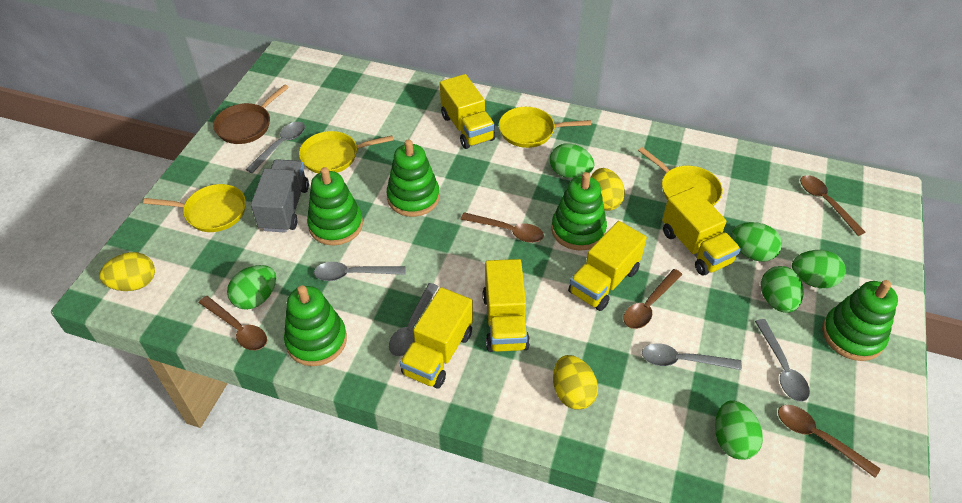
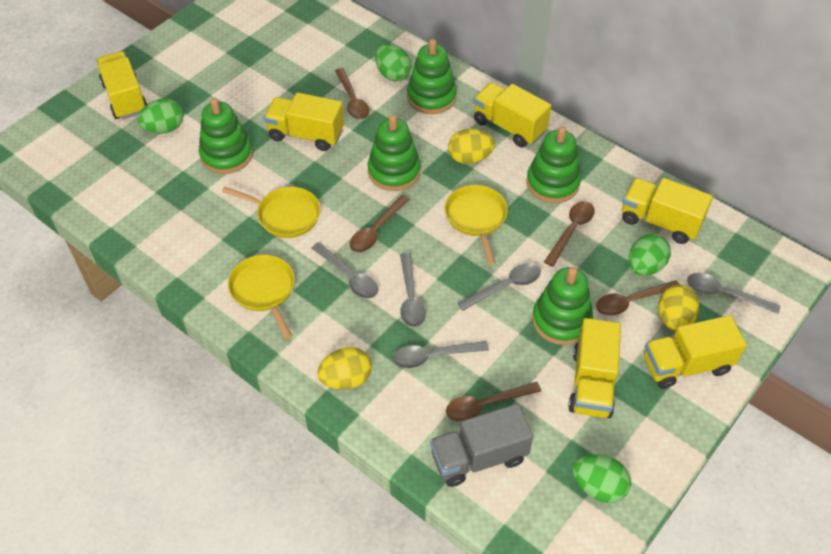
brown pan: 1 -> 0
green egg: 6 -> 4
yellow pan: 4 -> 3
yellow truck: 5 -> 6

